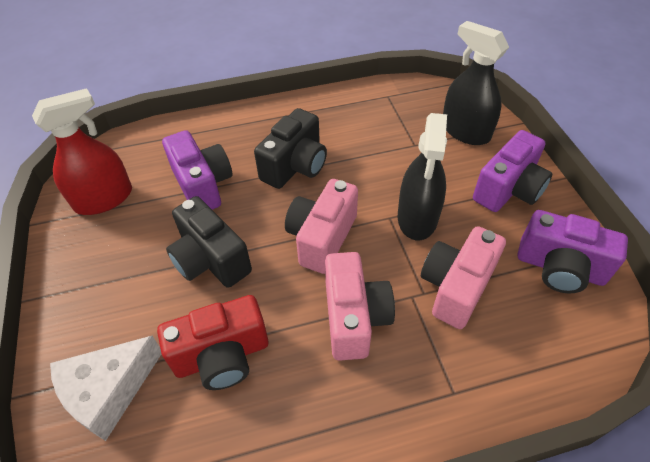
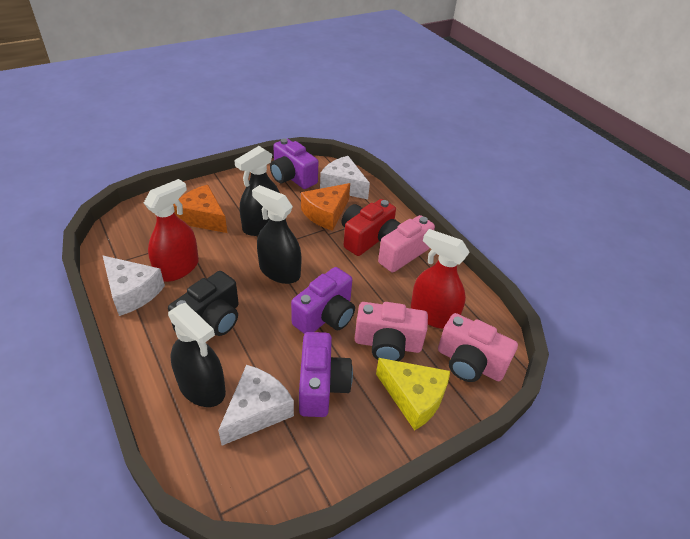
black camera: 2 -> 1
black spray bottle: 2 -> 3
orange cheese: 0 -> 2
red spray bottle: 1 -> 2
white cheese: 1 -> 3
yellow cheese: 0 -> 1

